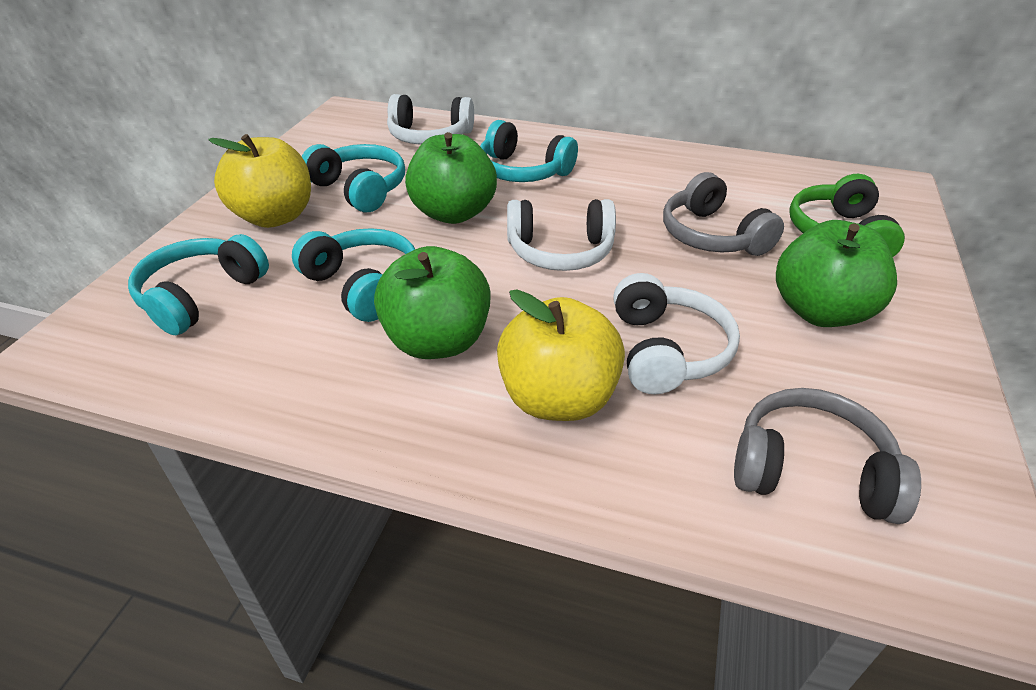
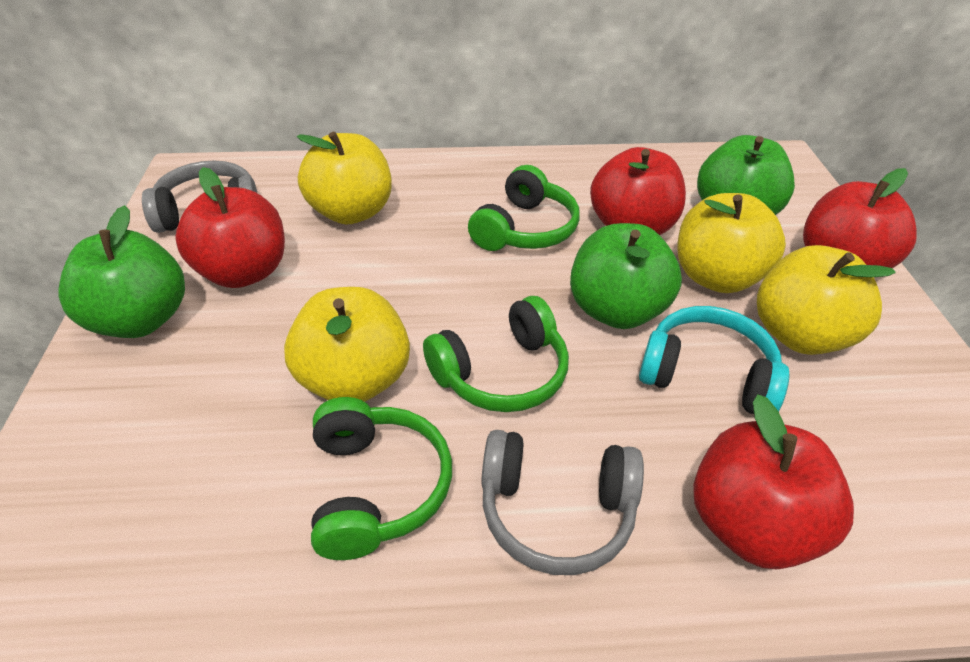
green headphones: 1 -> 3
red apple: 0 -> 4
turquoise headphones: 4 -> 1
white headphones: 3 -> 0
yellow apple: 2 -> 4

